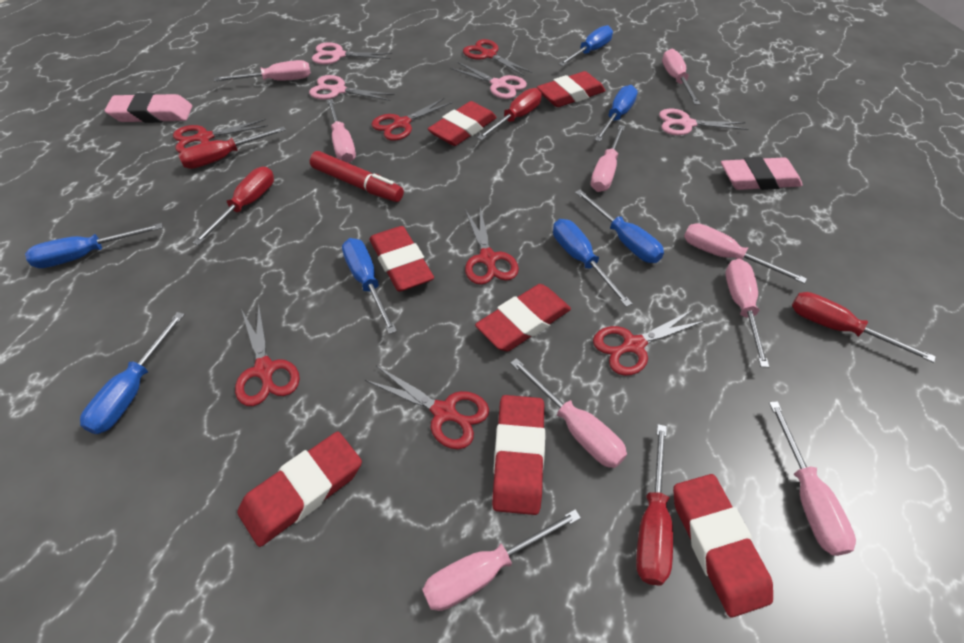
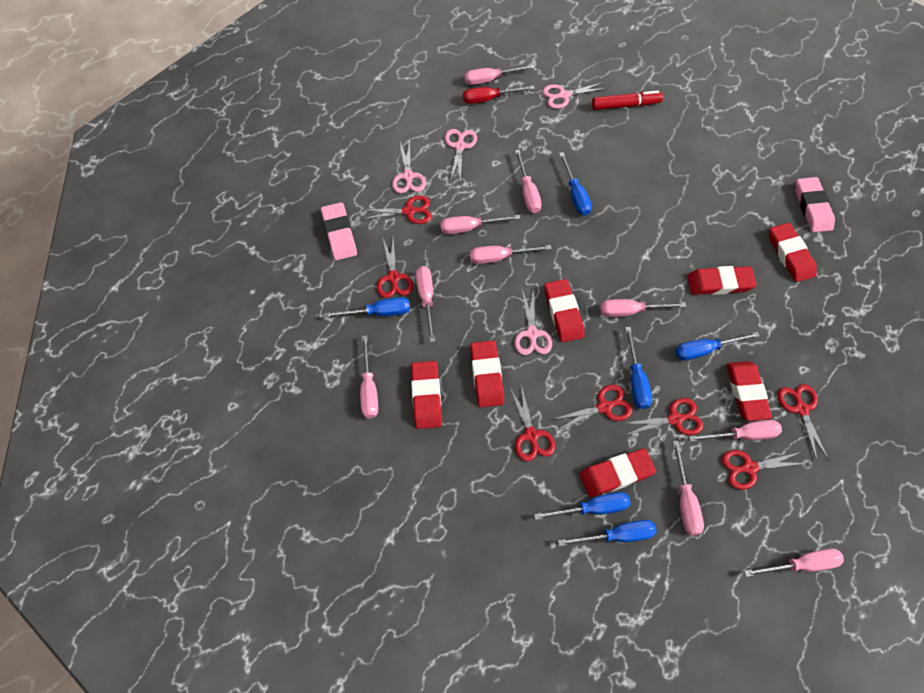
blue screwdriver: 7 -> 6
pink screwdriver: 9 -> 10
red screwdriver: 5 -> 1

